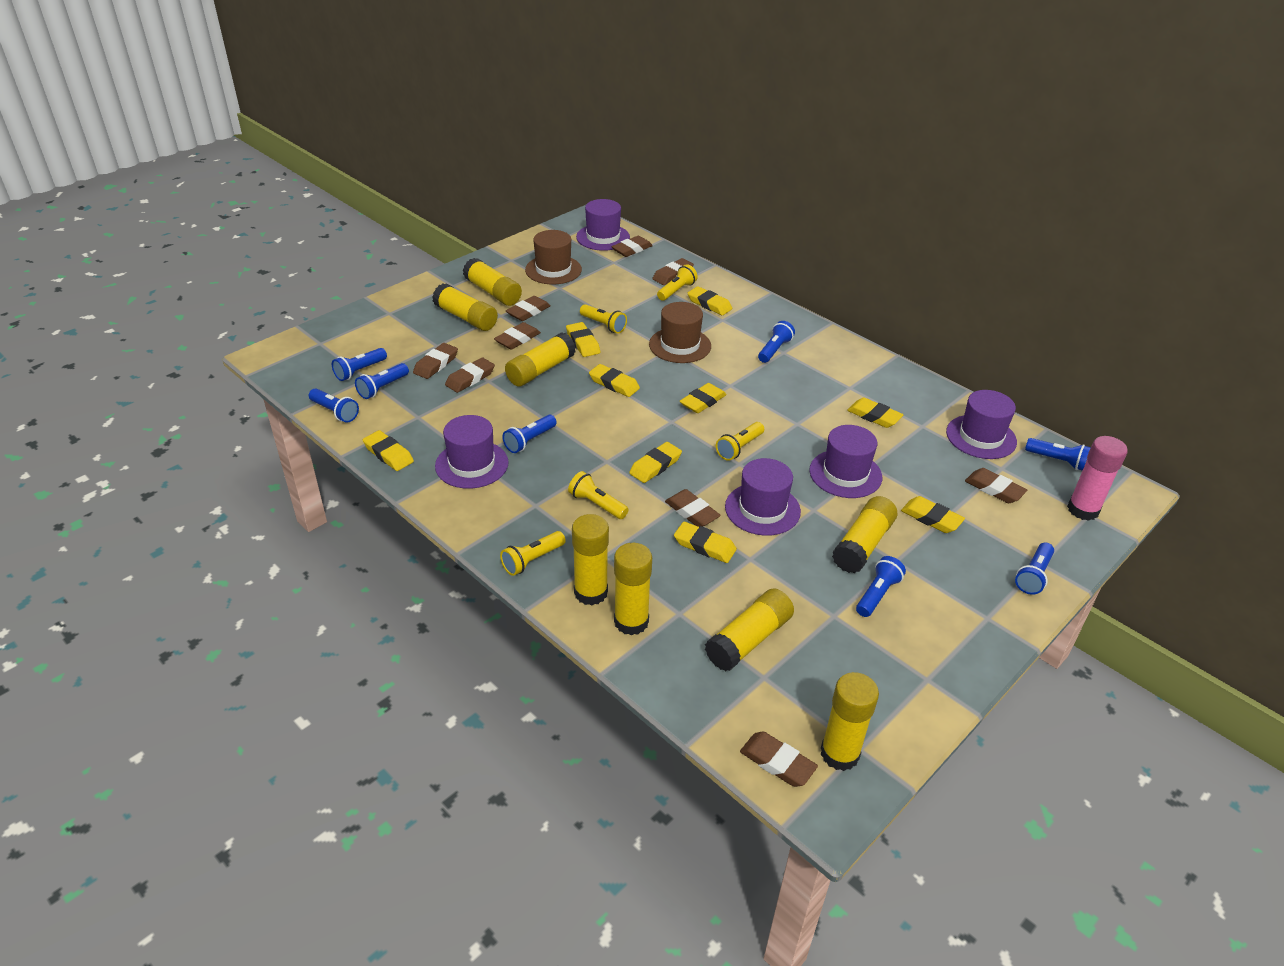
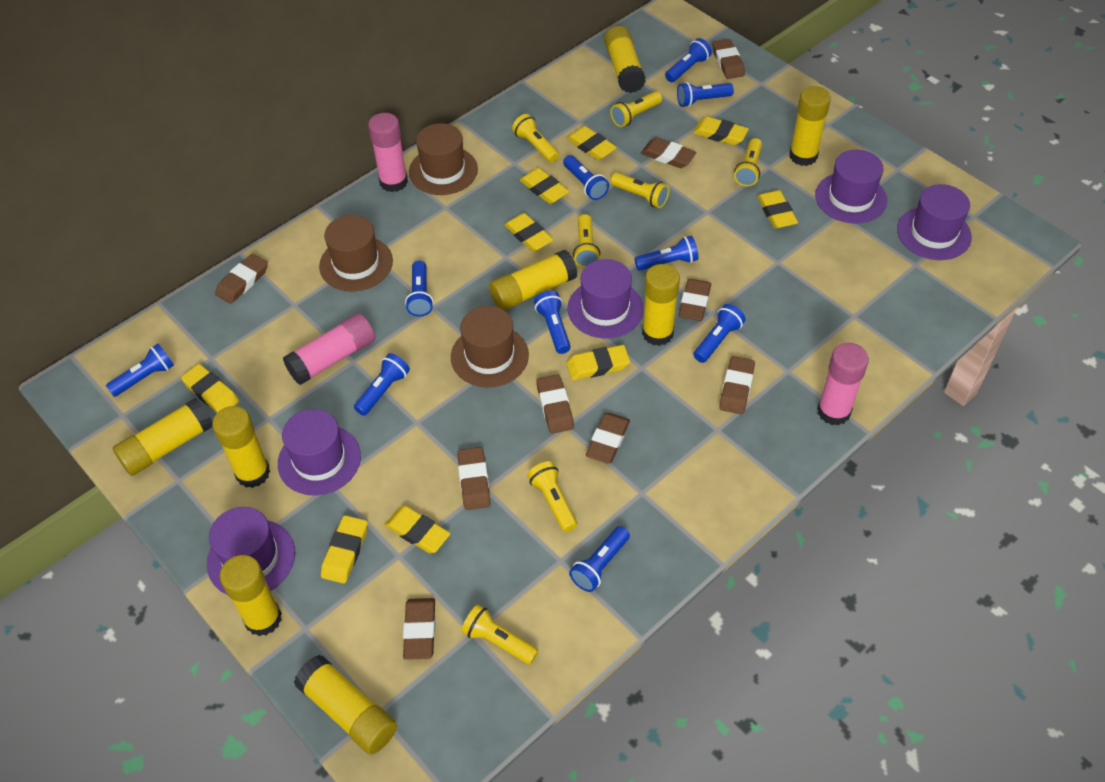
blue flashlight: 8 -> 10
brown hat: 2 -> 3
pink glue stick: 1 -> 3
yellow flashlight: 5 -> 7

